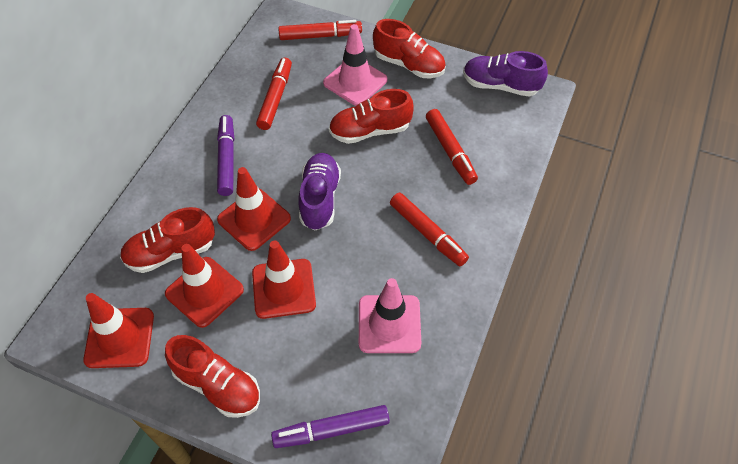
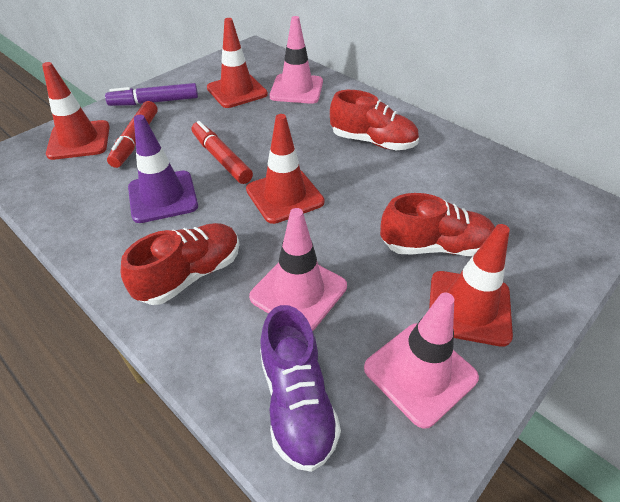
pink traffic cone: 2 -> 3
purple marker: 2 -> 1
purple shoe: 2 -> 1
purple traffic cone: 0 -> 1
red marker: 4 -> 2
red shoe: 4 -> 3

